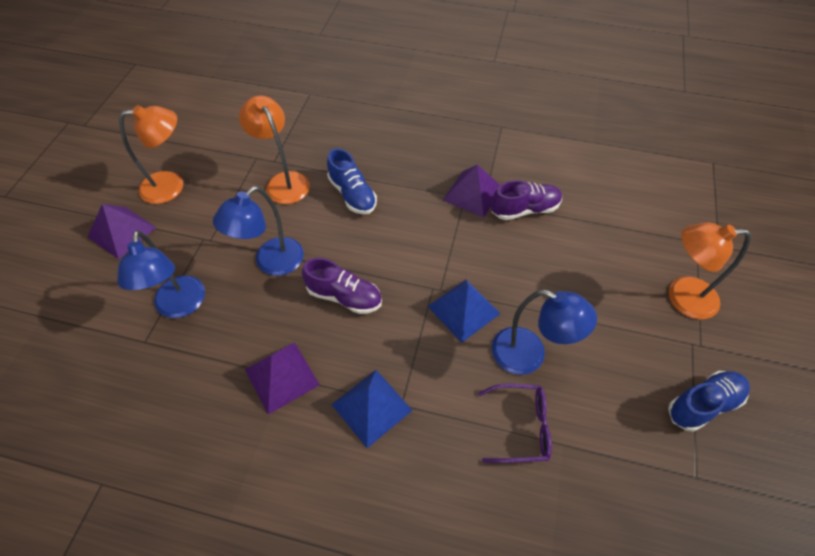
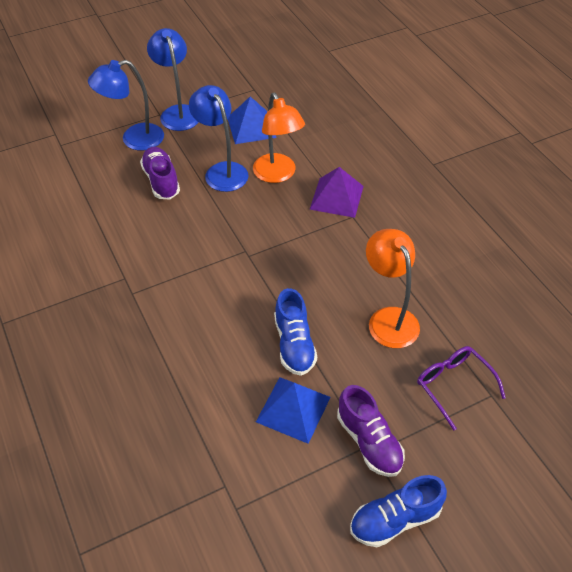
orange lamp: 3 -> 2
purple pyramid: 3 -> 1

